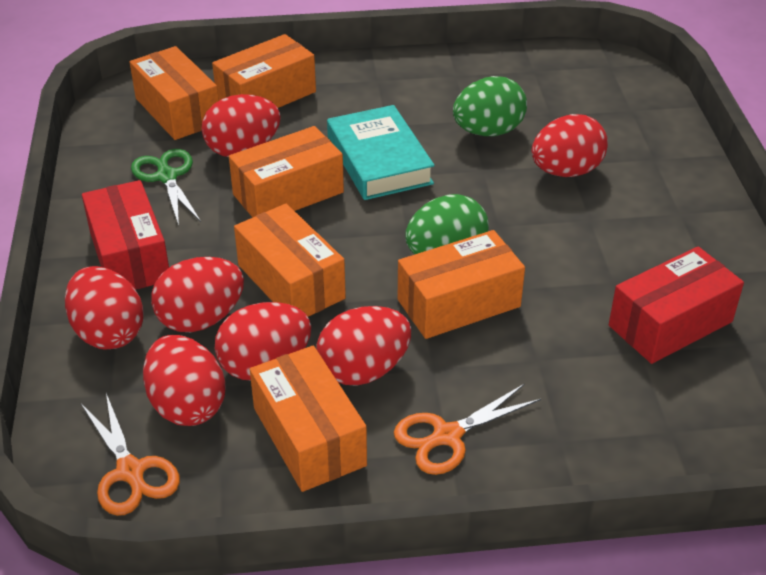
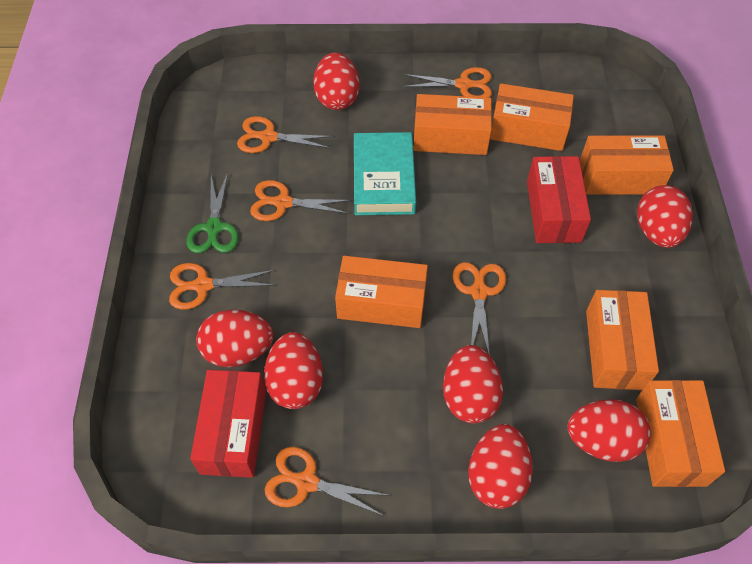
green egg: 2 -> 0
orange scissors: 2 -> 6

